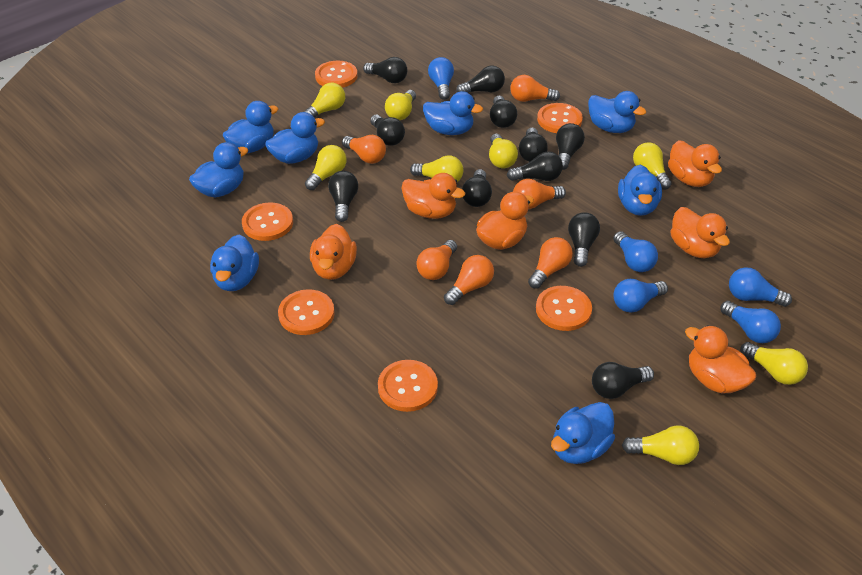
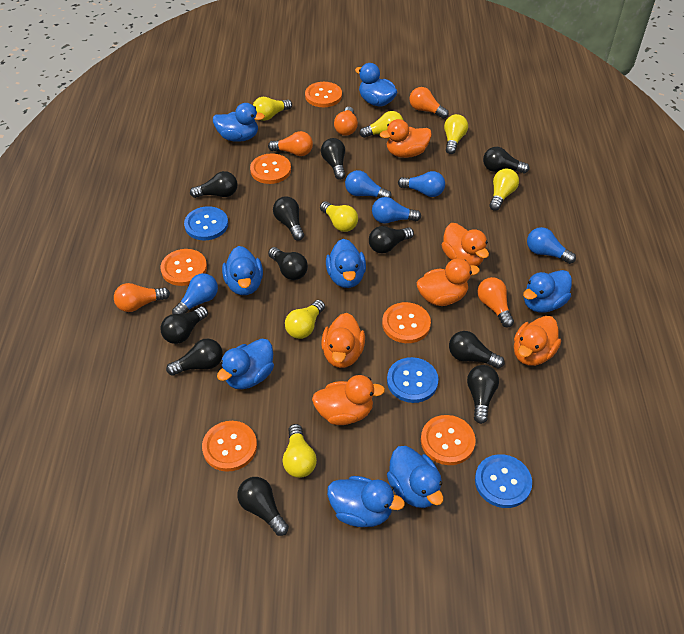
blue button: 0 -> 3
orange light bulb: 6 -> 5
yellow light bulb: 8 -> 7

